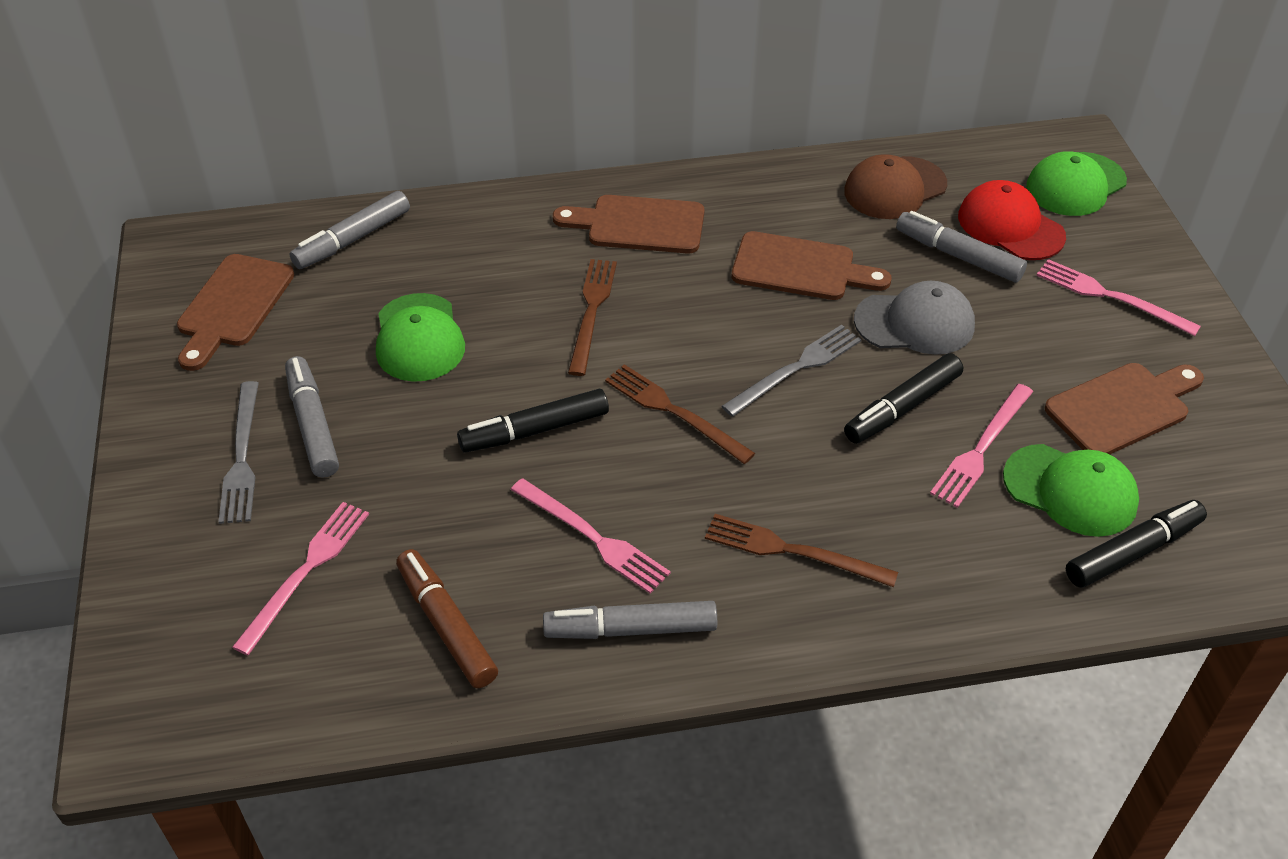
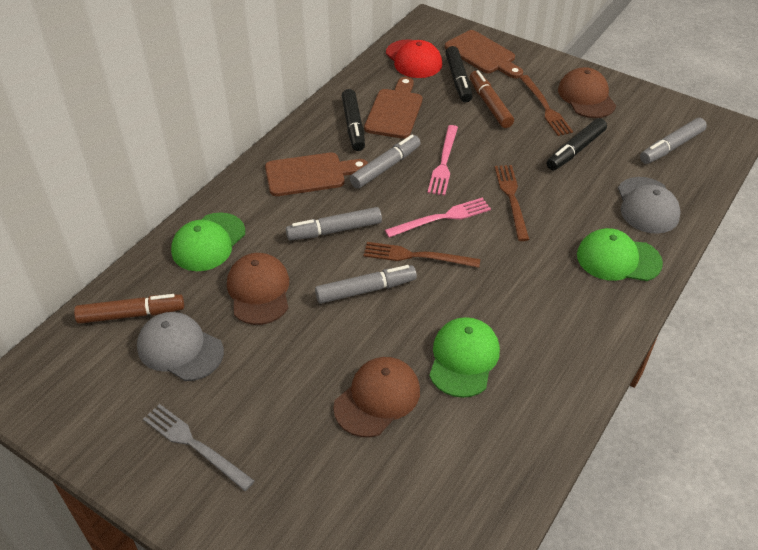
brown cap: 1 -> 3
brown cutting board: 4 -> 3
brown marker: 1 -> 2
grey cap: 1 -> 2
grey fork: 2 -> 1
pink fork: 4 -> 2

